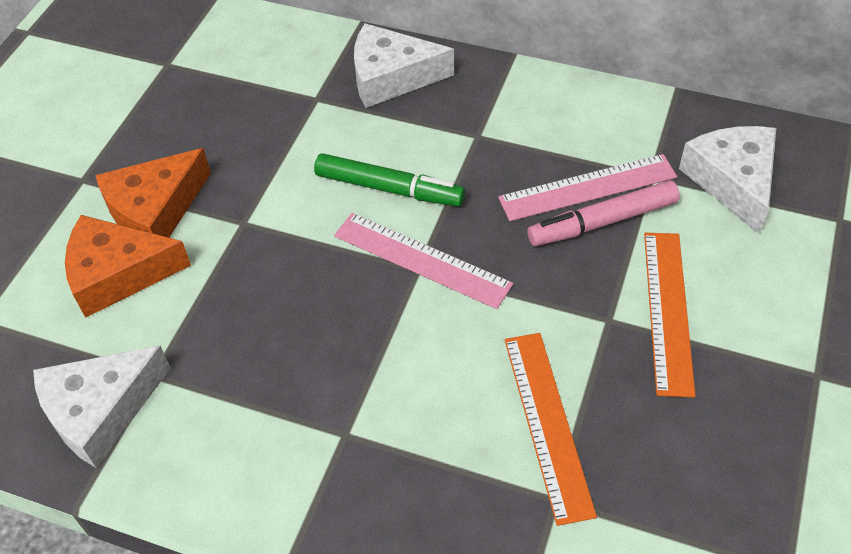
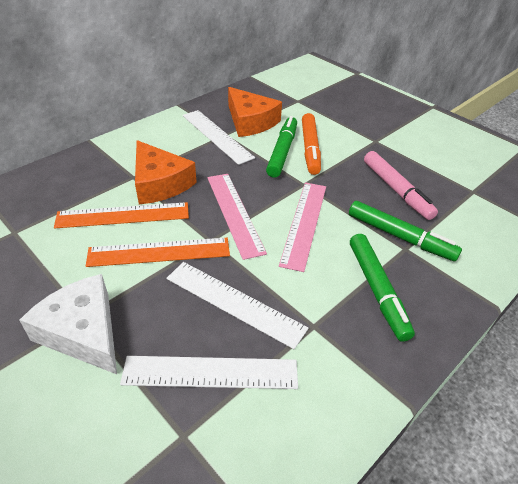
green marker: 1 -> 3
orange marker: 0 -> 1
white cheese: 3 -> 1
white ruler: 0 -> 3

